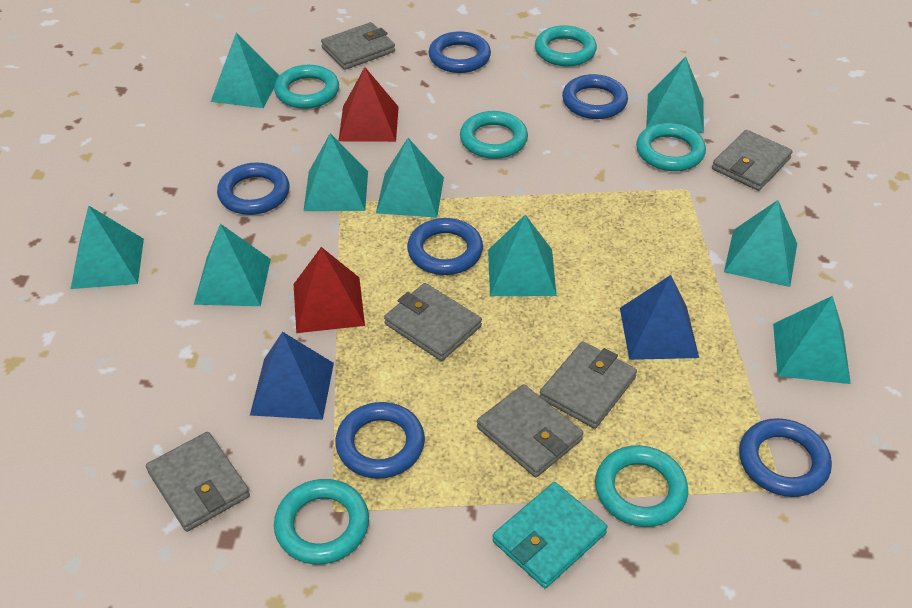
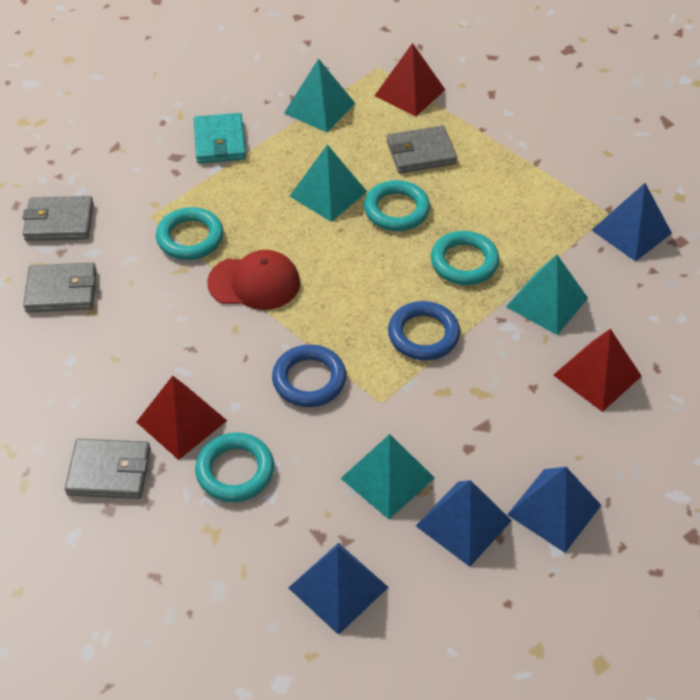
blue pyramid: 2 -> 4
blue ring: 6 -> 2
grey wallet: 6 -> 4
red cap: 0 -> 1
red pyramid: 2 -> 3
turquoise pyramid: 9 -> 4
turquoise ring: 6 -> 4

